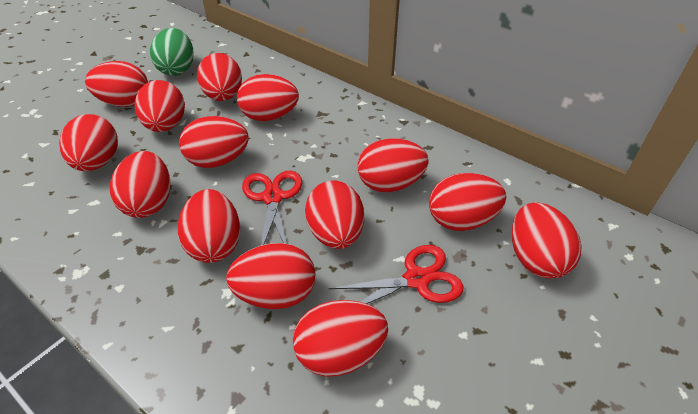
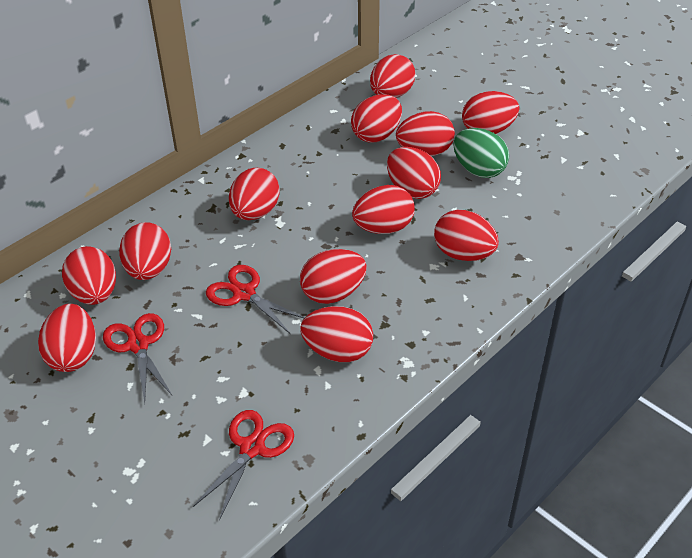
red egg: 14 -> 13
red scissors: 2 -> 3

